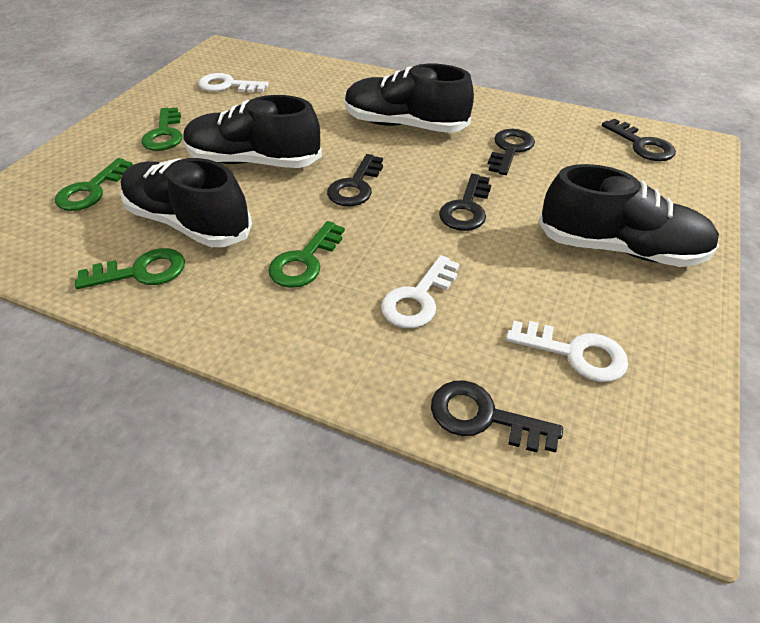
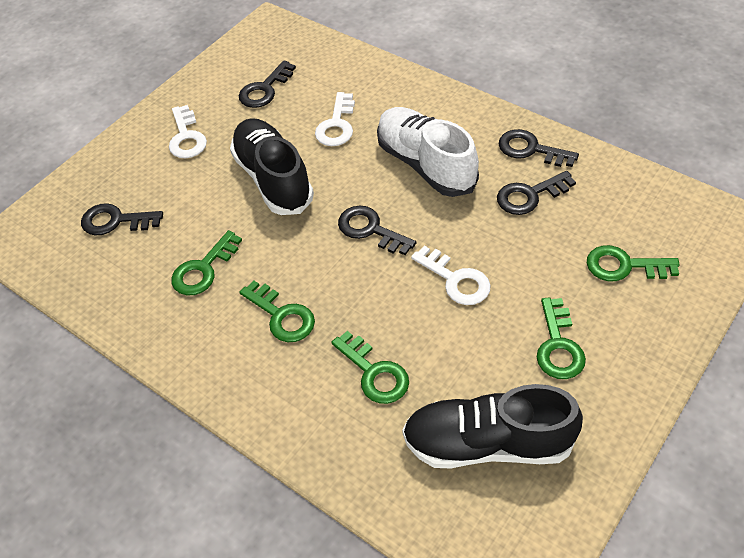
black shoe: 4 -> 2
green key: 4 -> 5
white shoe: 0 -> 1

